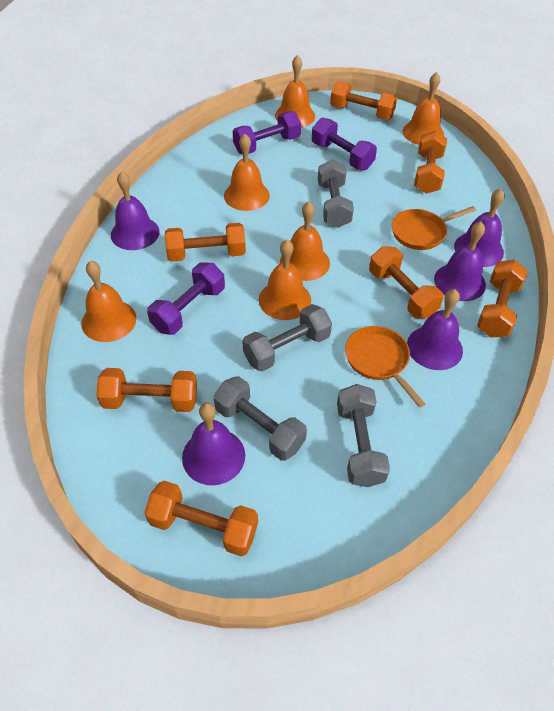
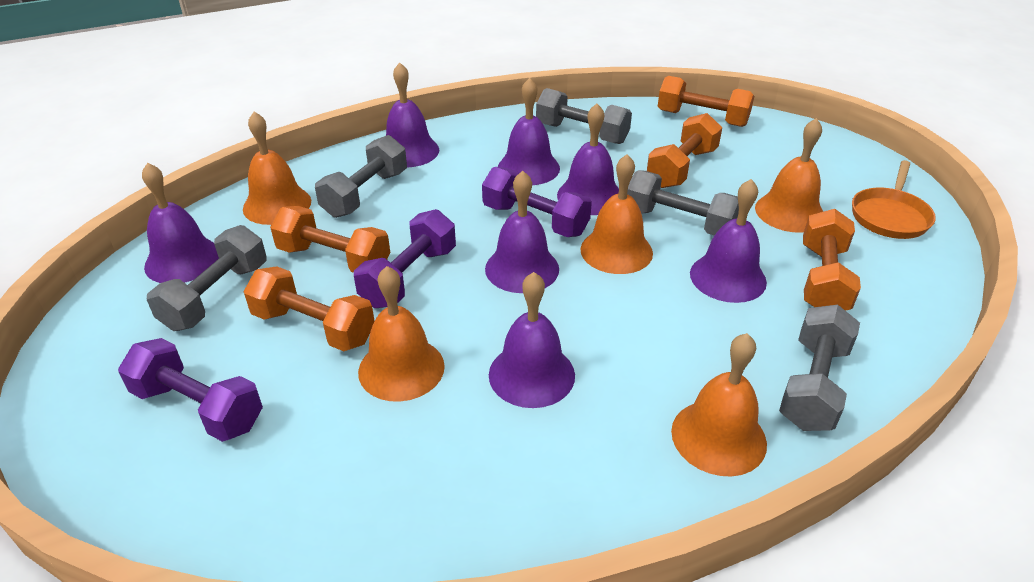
grey dumbbell: 4 -> 5
orange bell: 6 -> 5
orange dumbbell: 7 -> 5
orange pan: 2 -> 1
purple bell: 5 -> 7

